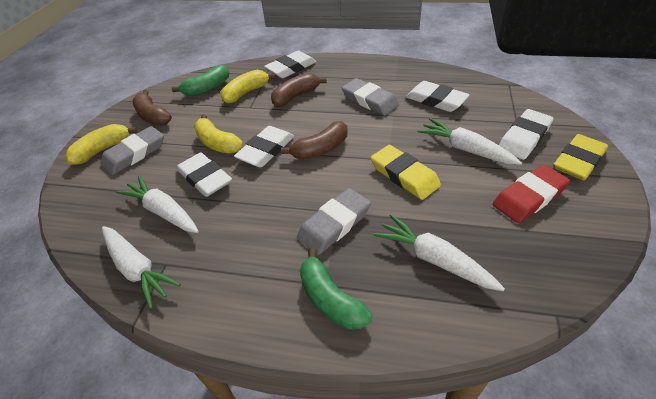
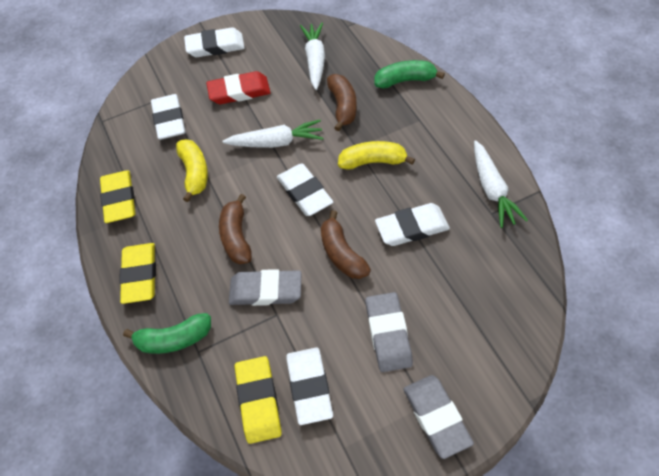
white carrot: 4 -> 3
yellow banana: 3 -> 2
yellow eraser: 2 -> 3

